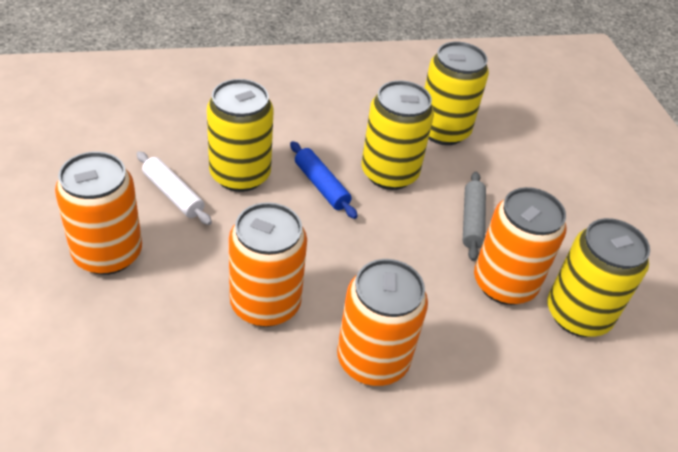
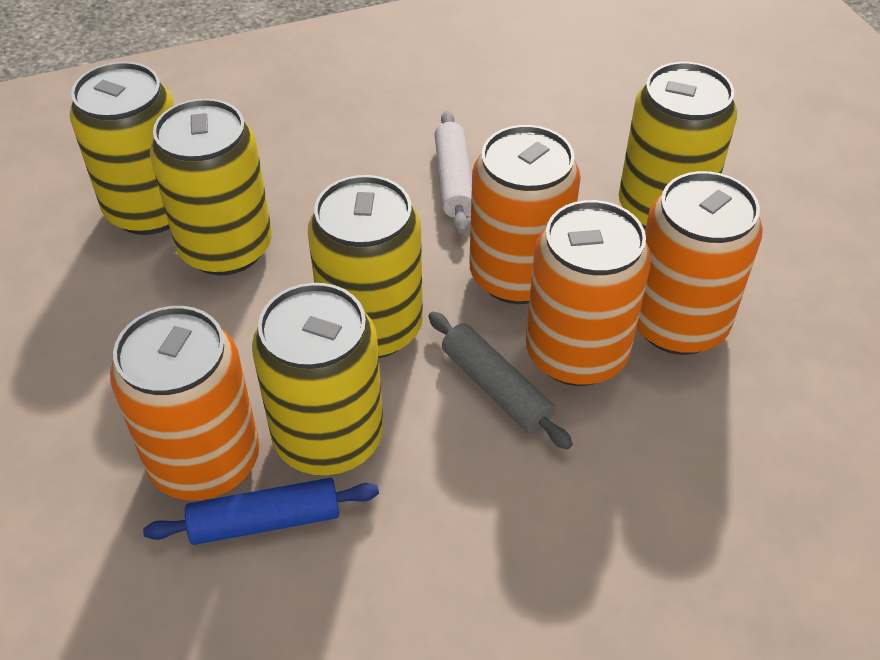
yellow can: 4 -> 5

